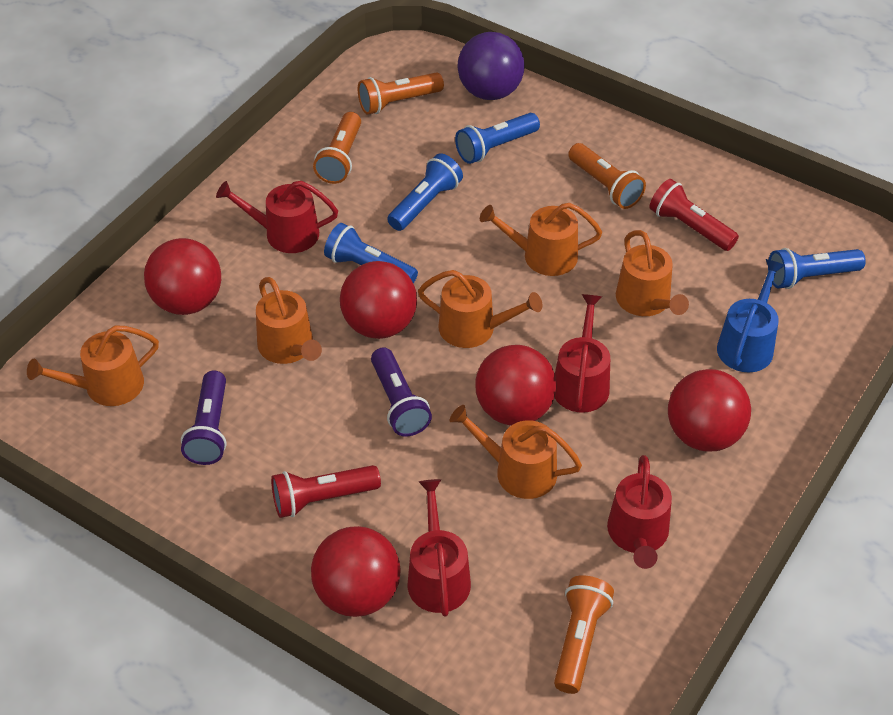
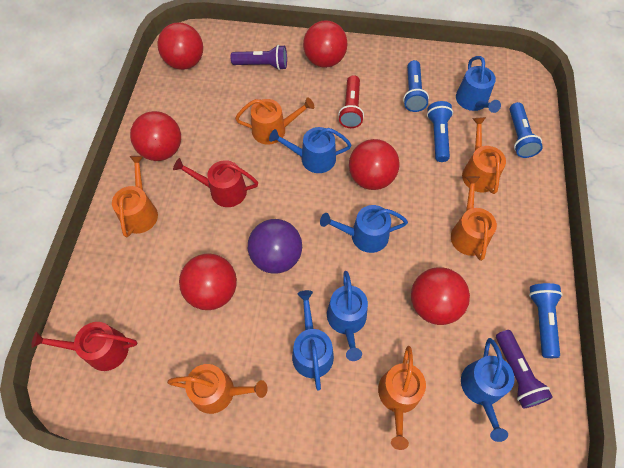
blue watering can: 1 -> 6
orange flashlight: 4 -> 0
red ball: 5 -> 6
red flashlight: 2 -> 1
red watering can: 4 -> 2

